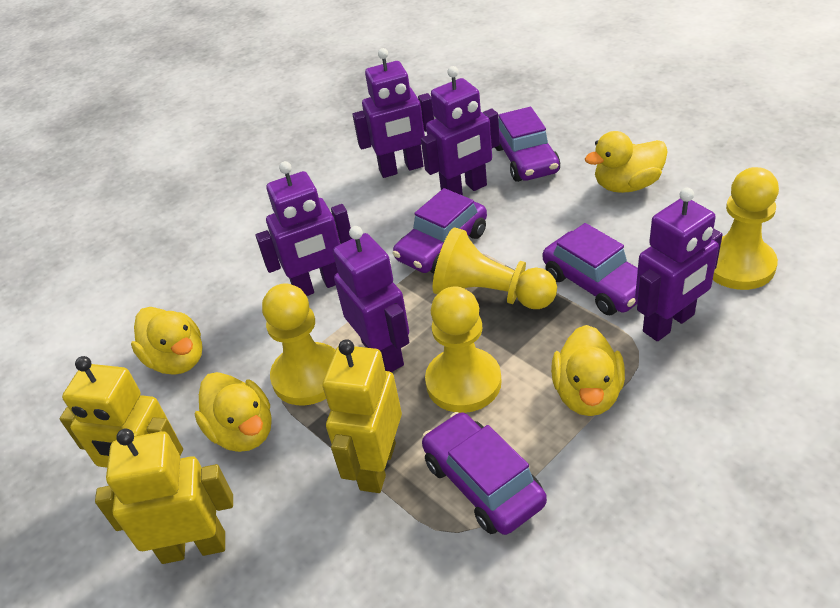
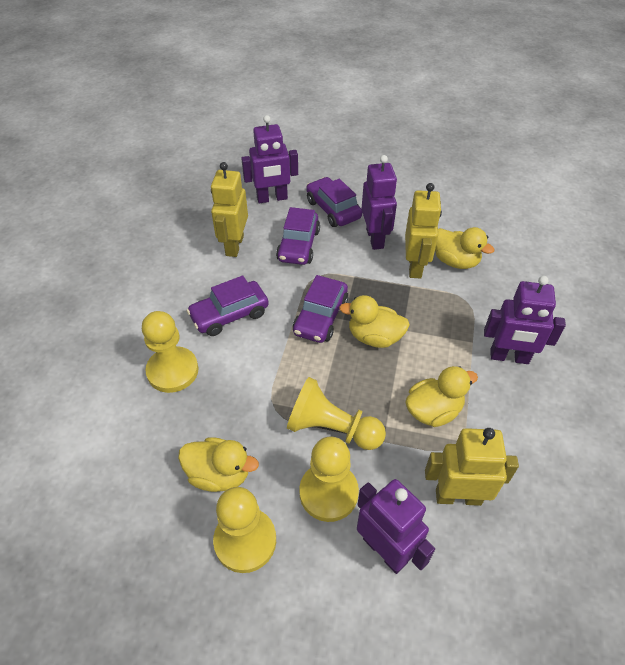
purple robot: 5 -> 4

